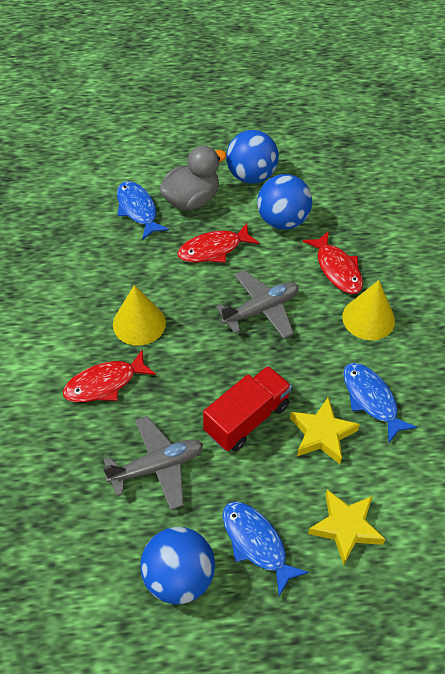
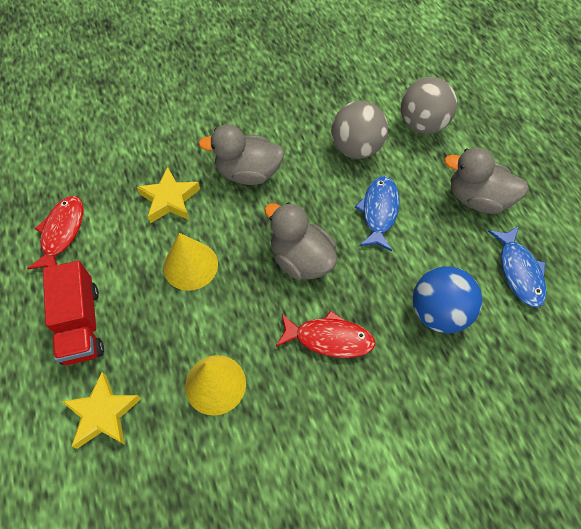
blue ball: 3 -> 1
blue fish: 3 -> 2
grey ball: 0 -> 2
grey duck: 1 -> 3
grey plane: 2 -> 0
red fish: 3 -> 2

